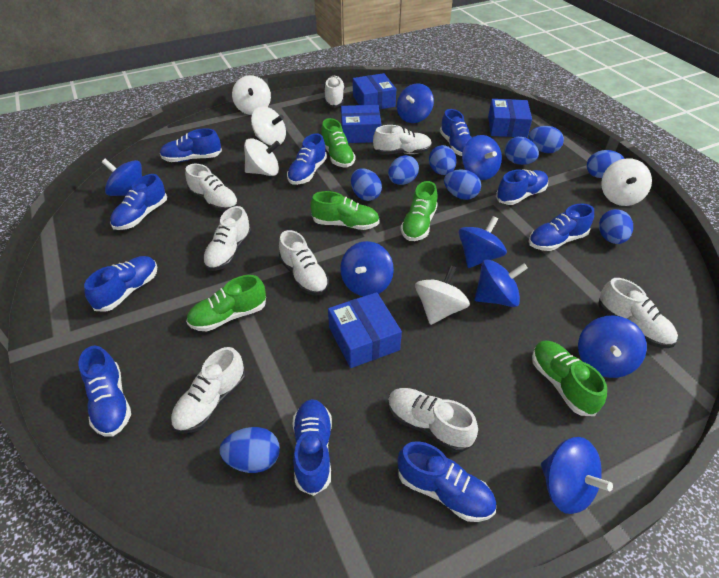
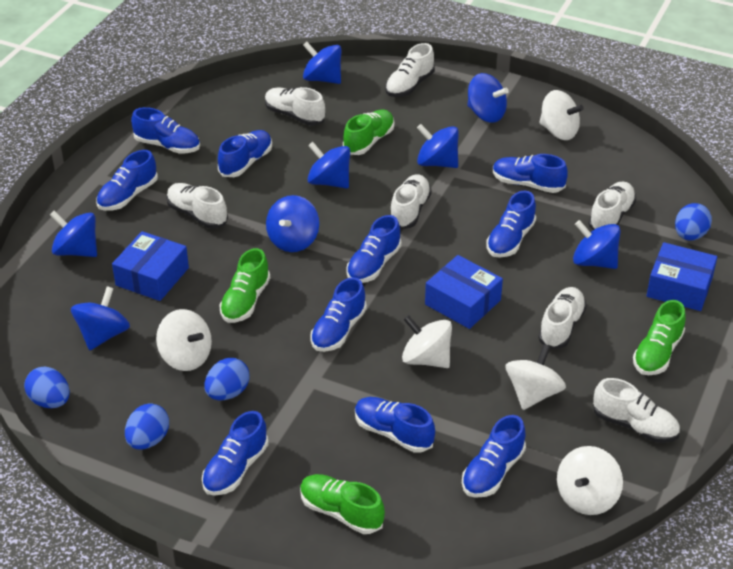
blue box: 4 -> 3
blue egg: 9 -> 4
green shoe: 5 -> 4
white shoe: 8 -> 7

